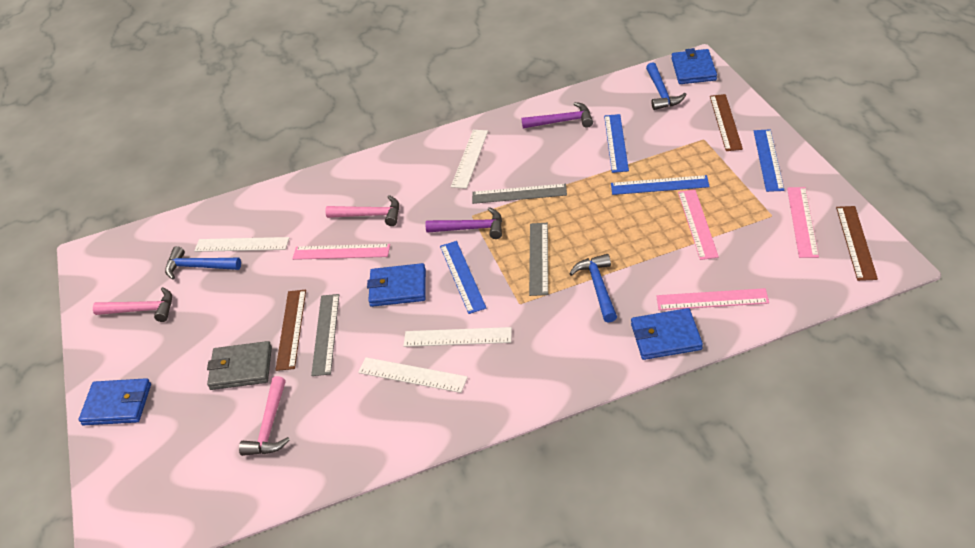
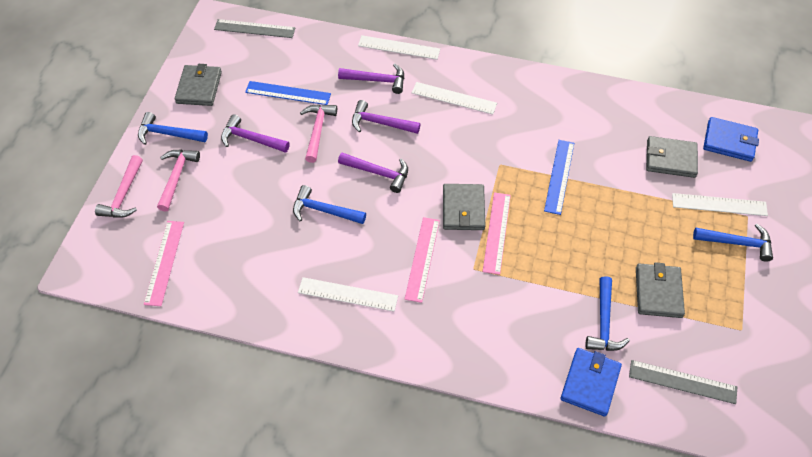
blue hammer: 3 -> 4
blue ruler: 4 -> 2
blue wallet: 4 -> 2
brown ruler: 3 -> 0
grey ruler: 3 -> 2
grey wallet: 1 -> 4
pink ruler: 4 -> 3
purple hammer: 2 -> 4

